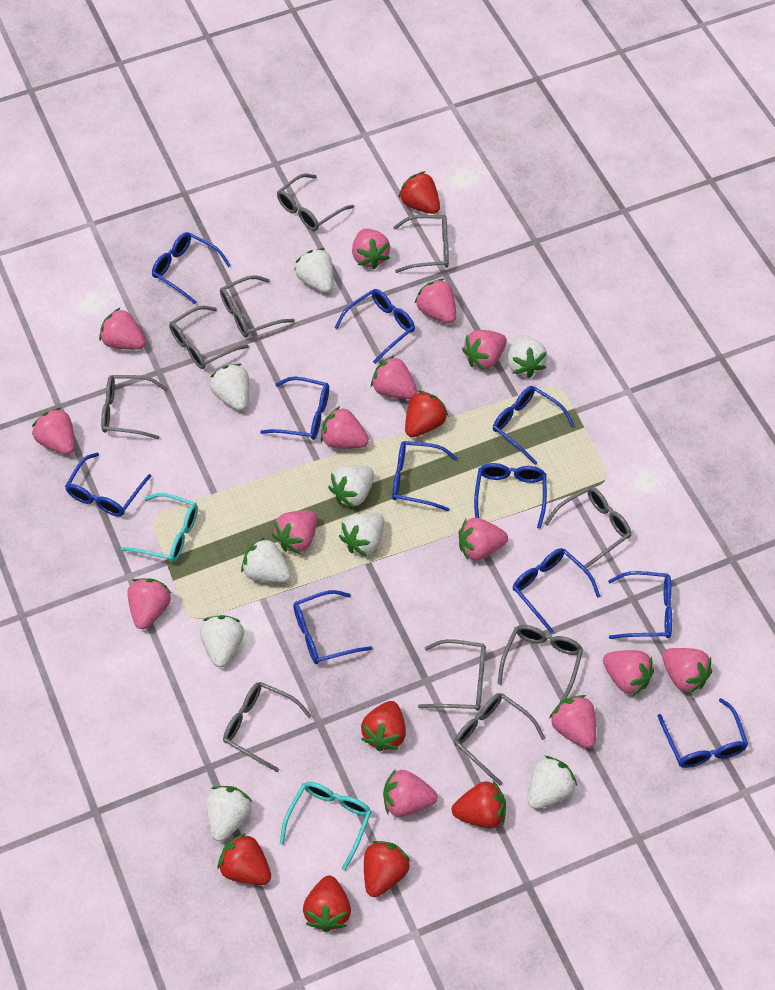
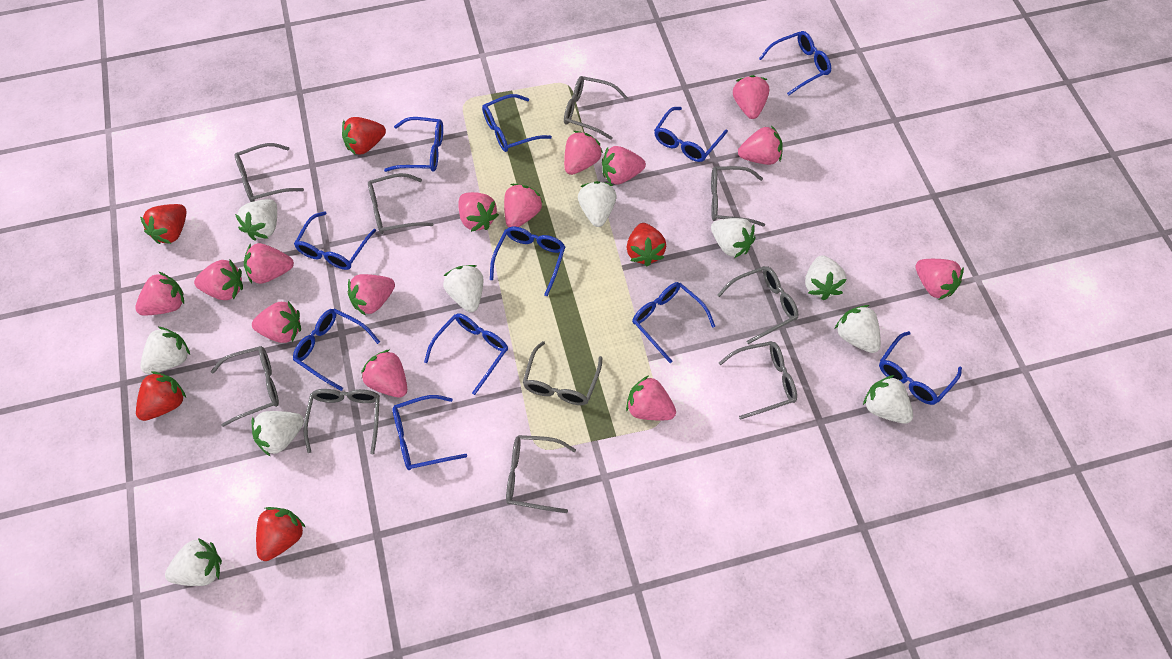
red strawberry: 7 -> 5
turquoise glasses: 2 -> 0
white strawberry: 9 -> 10

